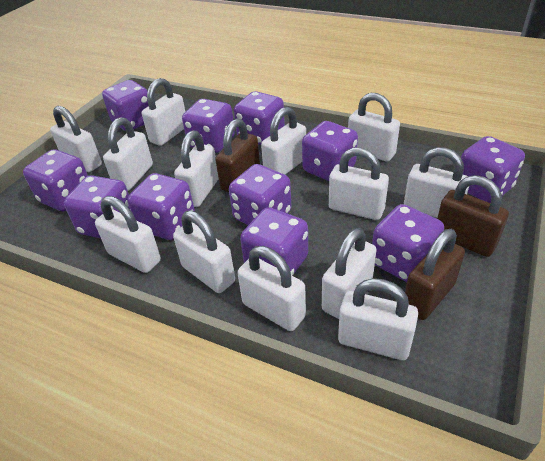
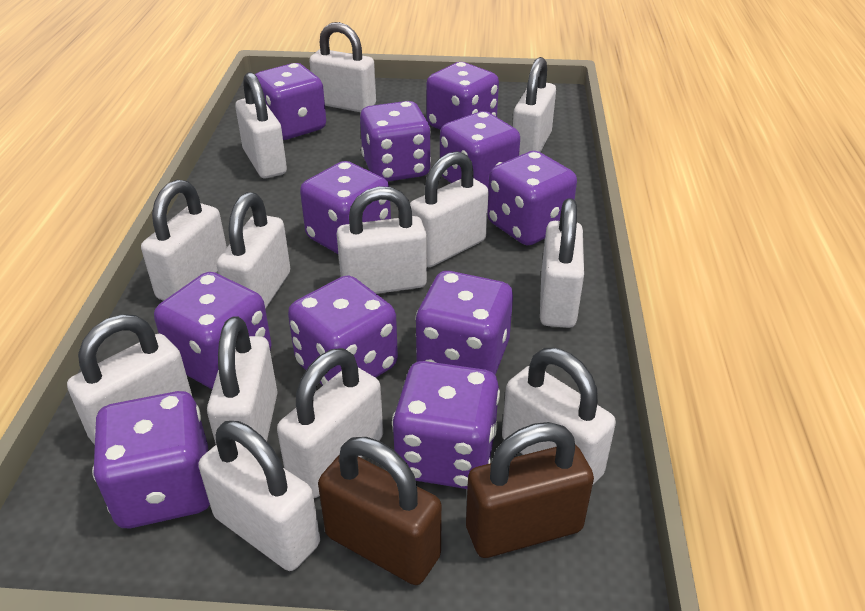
brown padlock: 3 -> 2

